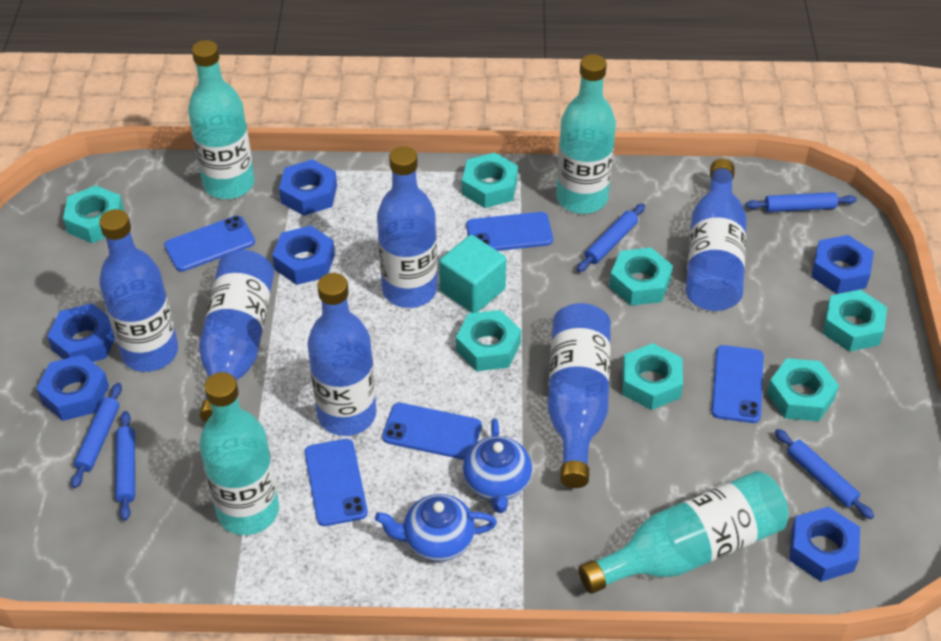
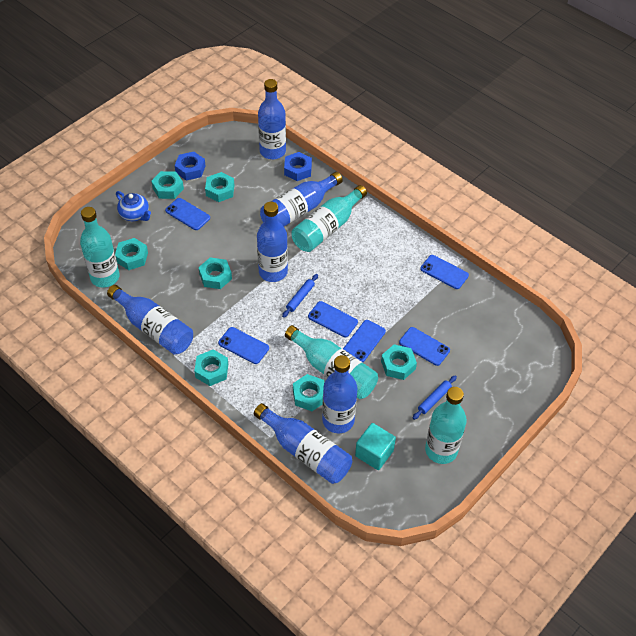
blue nut: 6 -> 2
blue phone: 5 -> 6
blue rolling pin: 5 -> 2
blue teapot: 2 -> 1

